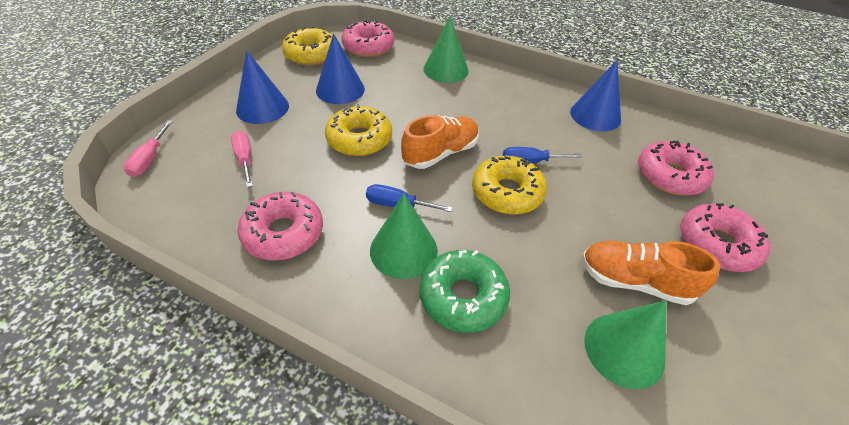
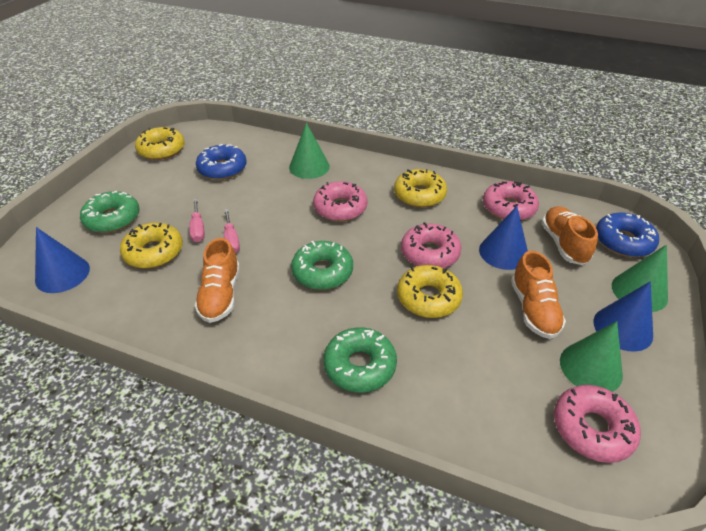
blue donut: 0 -> 2
blue screwdriver: 2 -> 0
green donut: 1 -> 3
orange shoe: 2 -> 3
yellow donut: 3 -> 4

